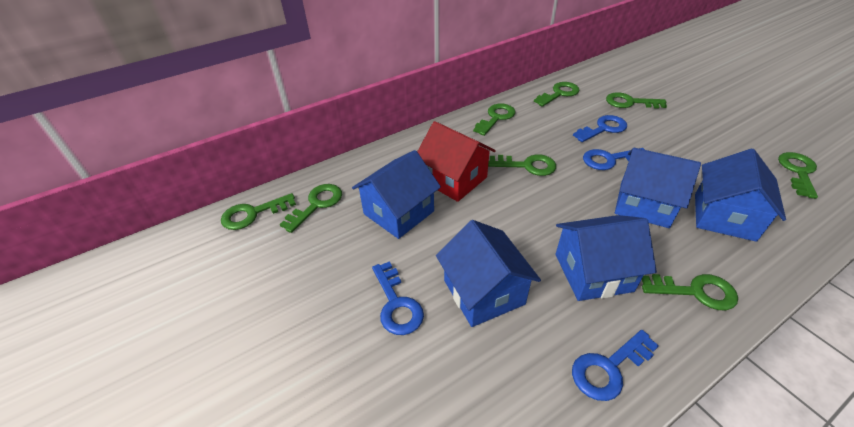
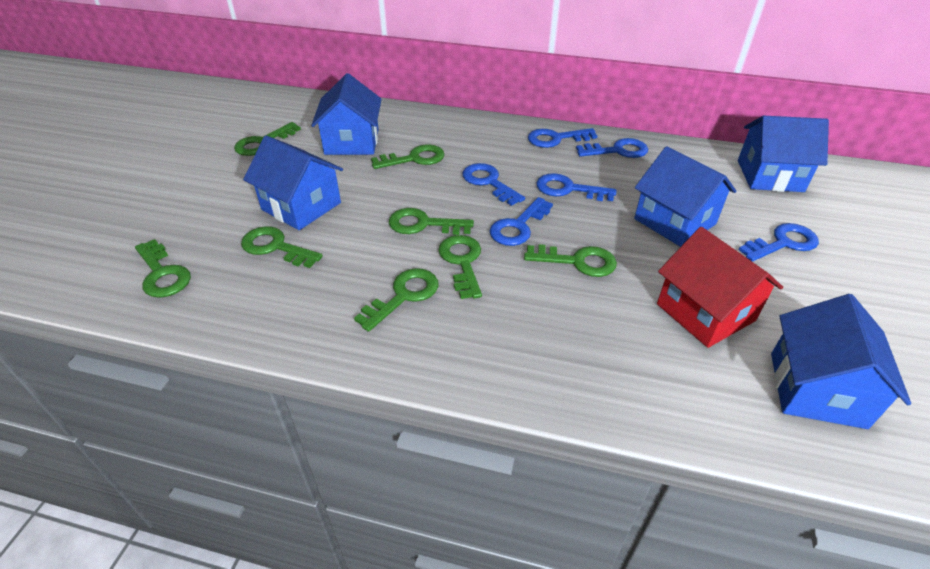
blue key: 4 -> 6

